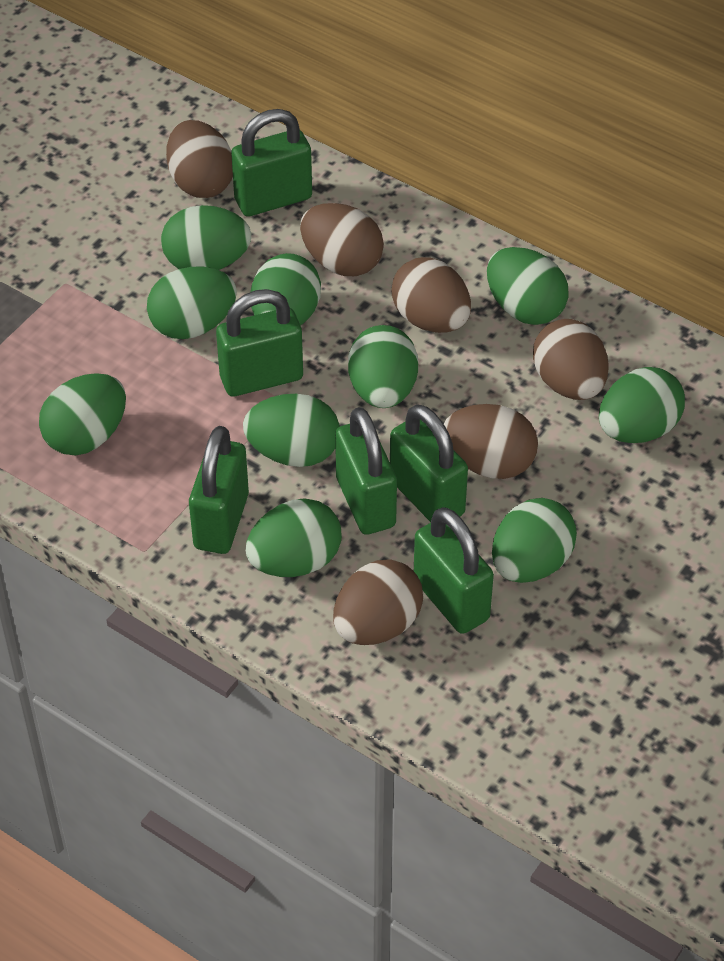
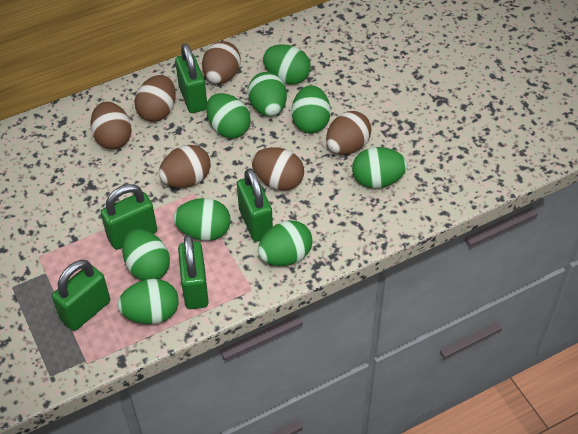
green egg: 10 -> 9
green padlock: 6 -> 5

